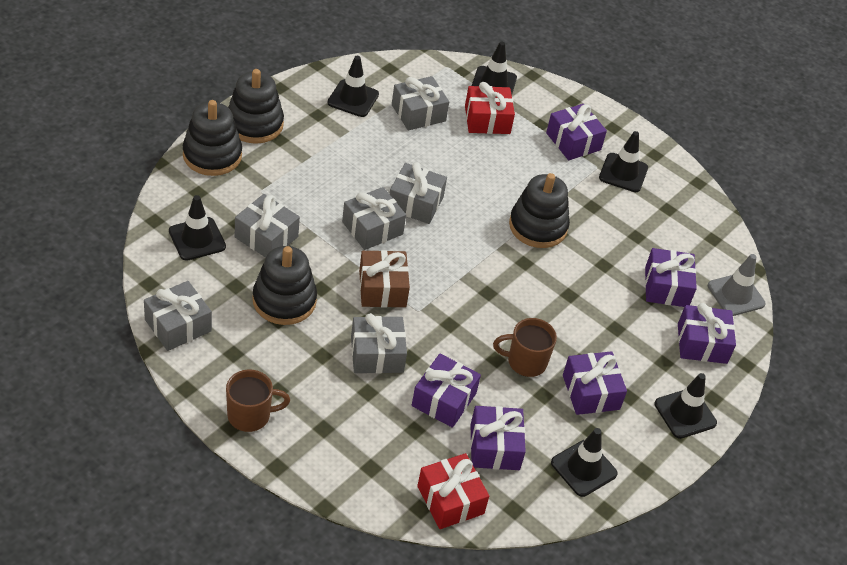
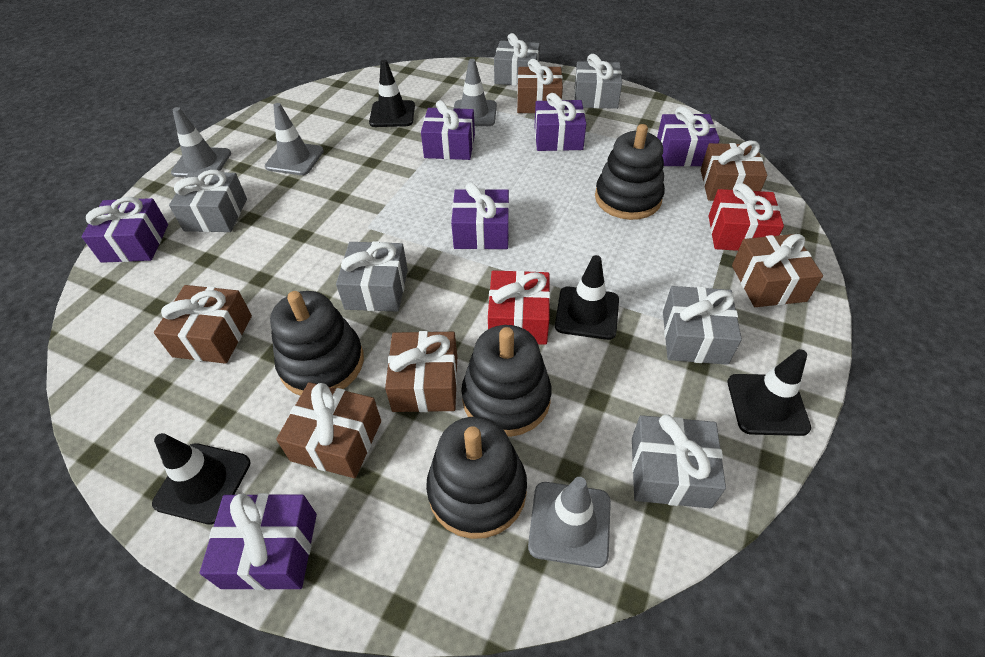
black traffic cone: 6 -> 4
brown gift: 1 -> 6
brown mug: 2 -> 0
grey traffic cone: 1 -> 4

